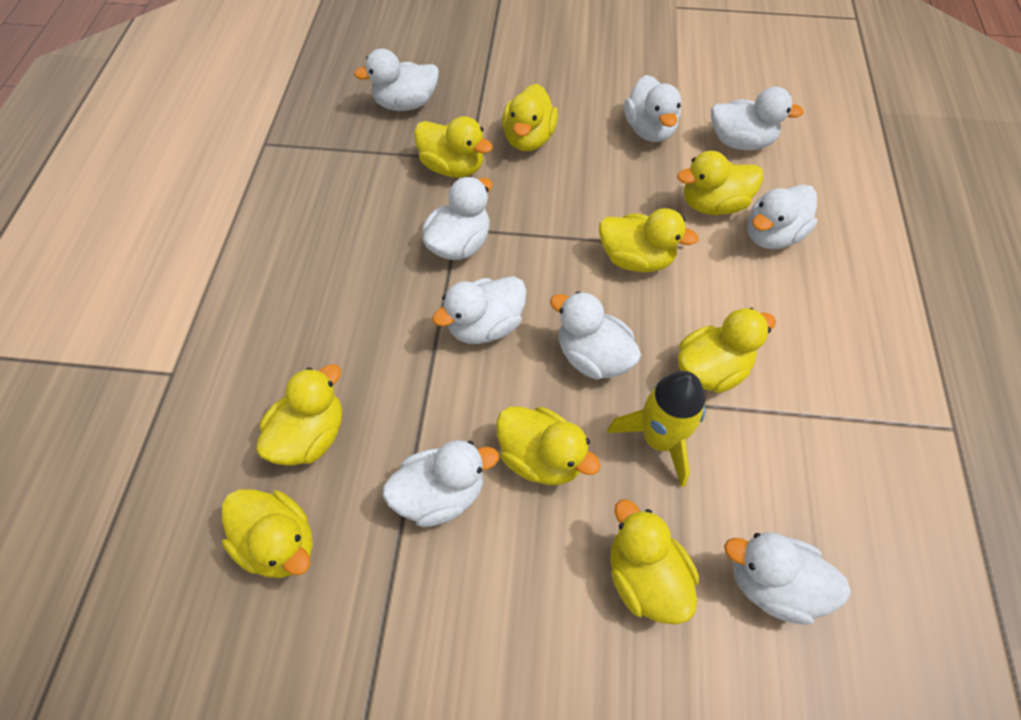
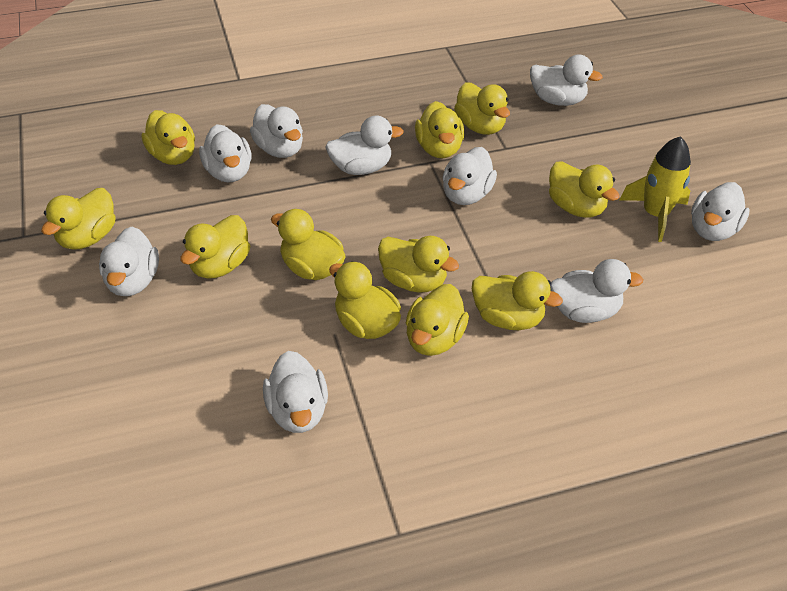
yellow duck: 9 -> 11

